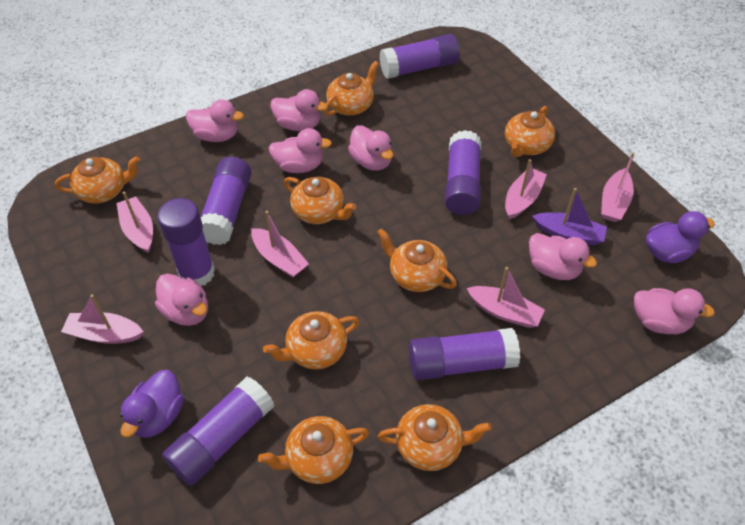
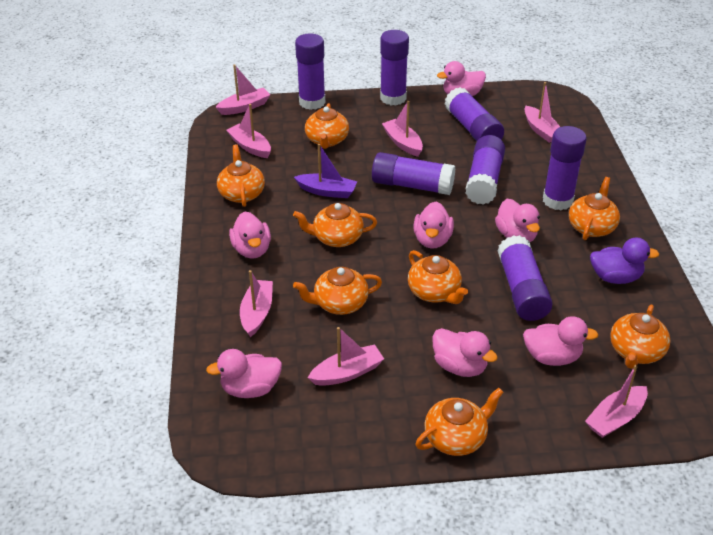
pink boat: 6 -> 7
purple duck: 2 -> 1
purple glue stick: 6 -> 7

